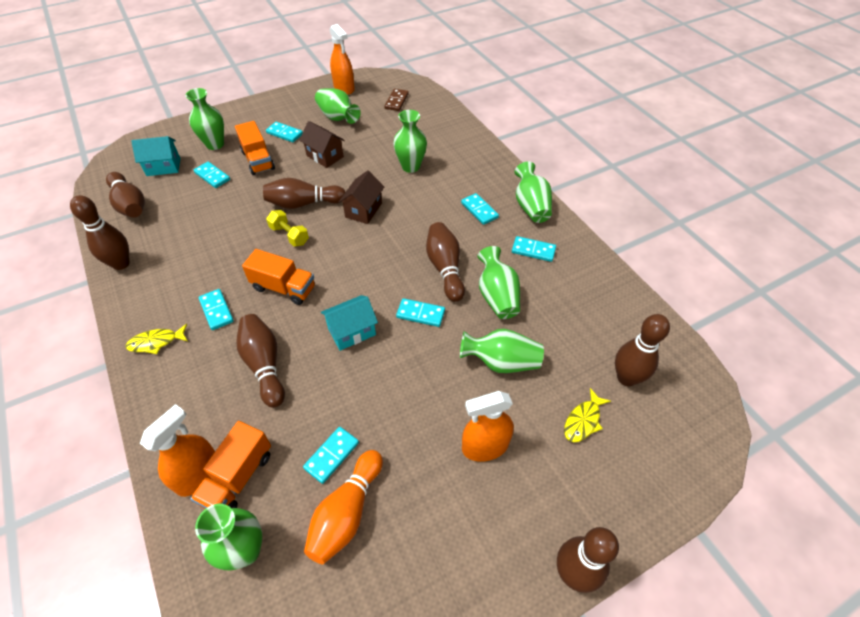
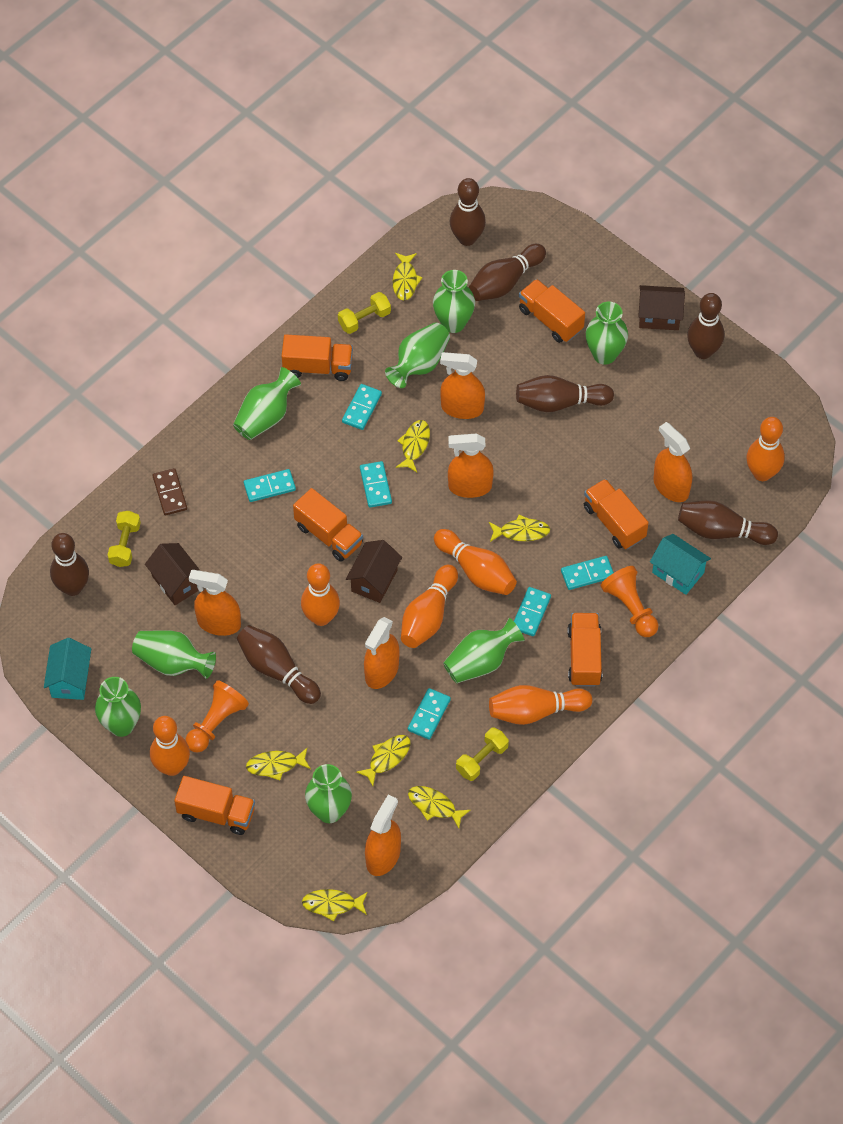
brown house: 2 -> 3
green vase: 7 -> 8
orange bowling pin: 1 -> 6
orange pawn: 0 -> 2
orange spray bottle: 3 -> 6
orange truck: 3 -> 6
turquoise domino: 7 -> 6
yellow dumbbell: 1 -> 3
yellow fish: 2 -> 7

